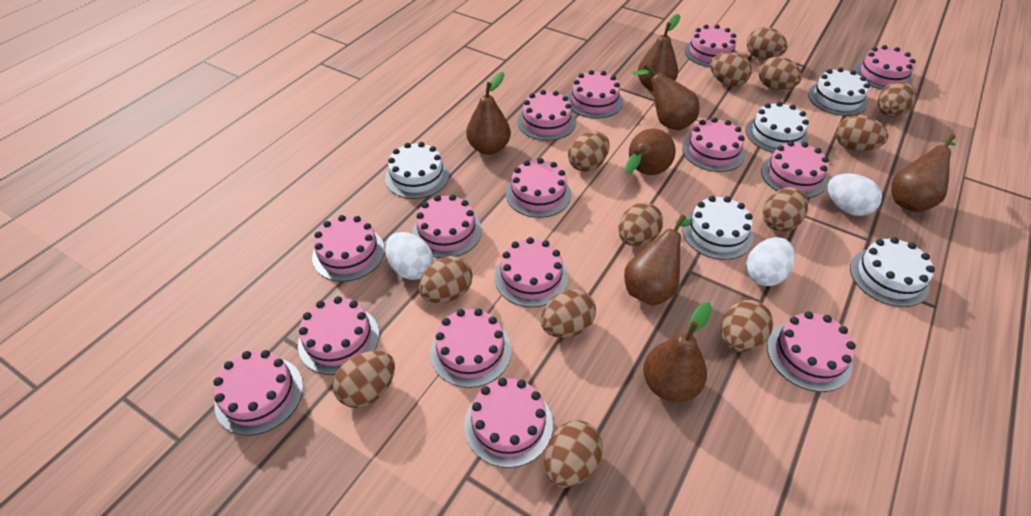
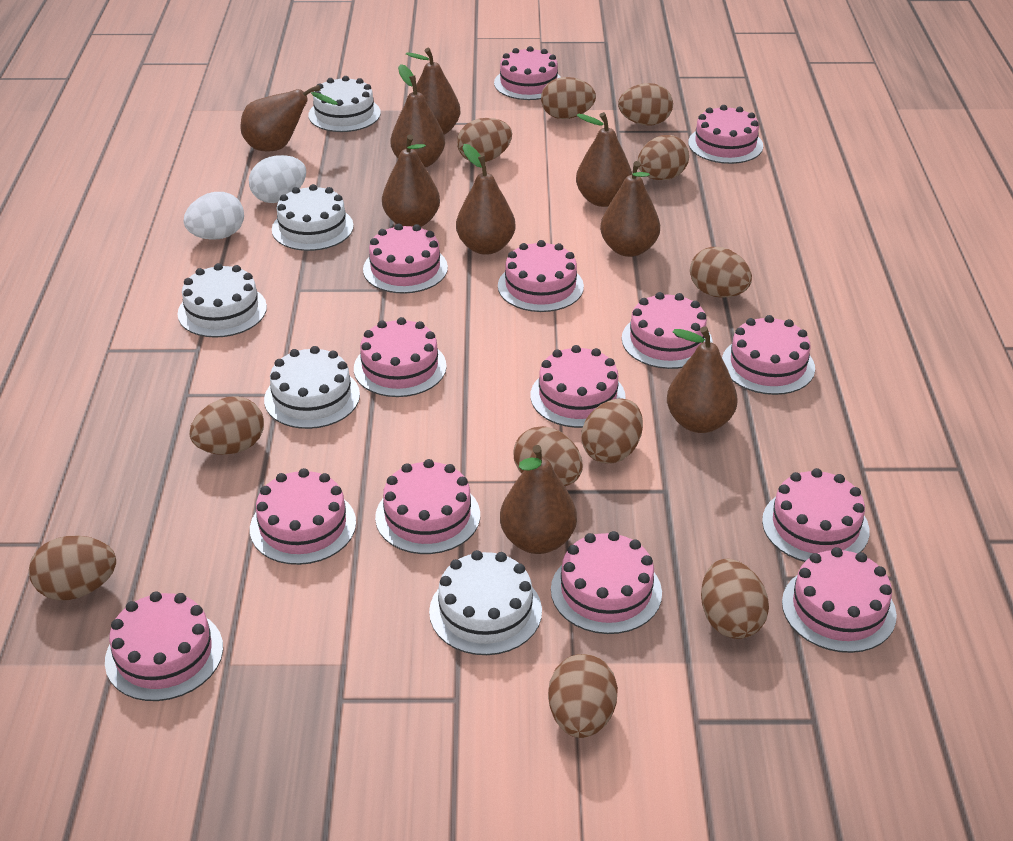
brown egg: 13 -> 11
brown pear: 7 -> 9
pink cake: 15 -> 14
white egg: 3 -> 2

